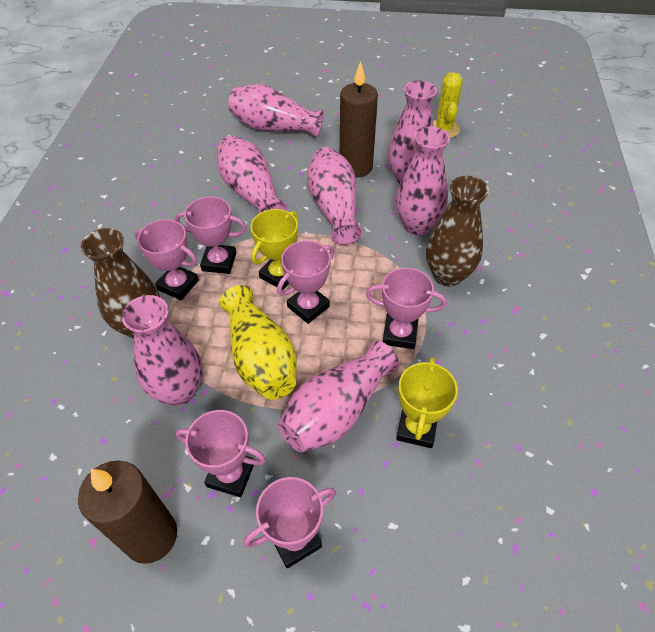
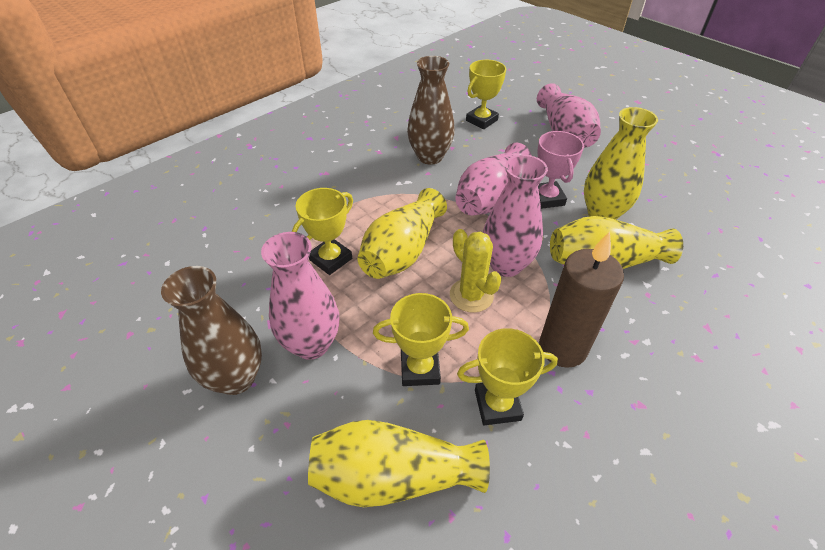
brown candle: 2 -> 1
pink trophy: 6 -> 1
pink vase: 7 -> 4
yellow trophy: 2 -> 4
yellow vase: 1 -> 4

